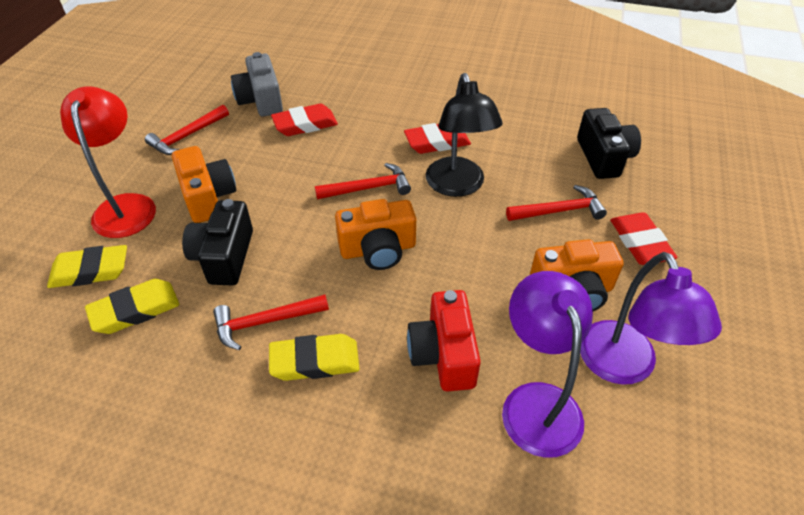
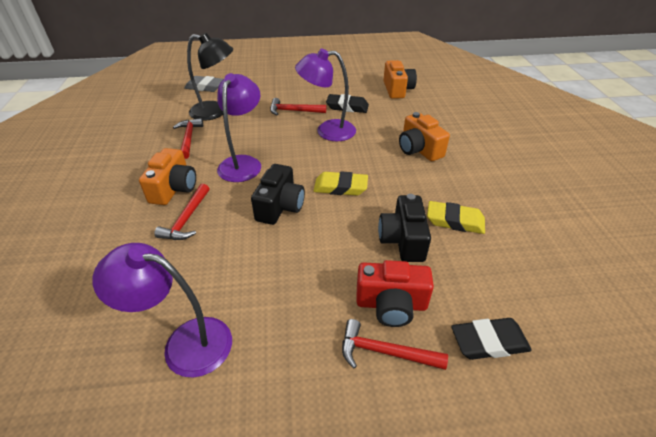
black eraser: 0 -> 2
grey camera: 1 -> 0
grey eraser: 0 -> 1
purple lamp: 2 -> 3
red eraser: 3 -> 0
red lamp: 1 -> 0
yellow eraser: 3 -> 2

